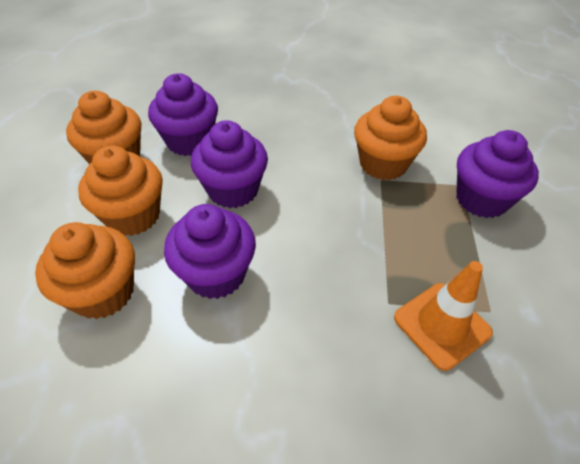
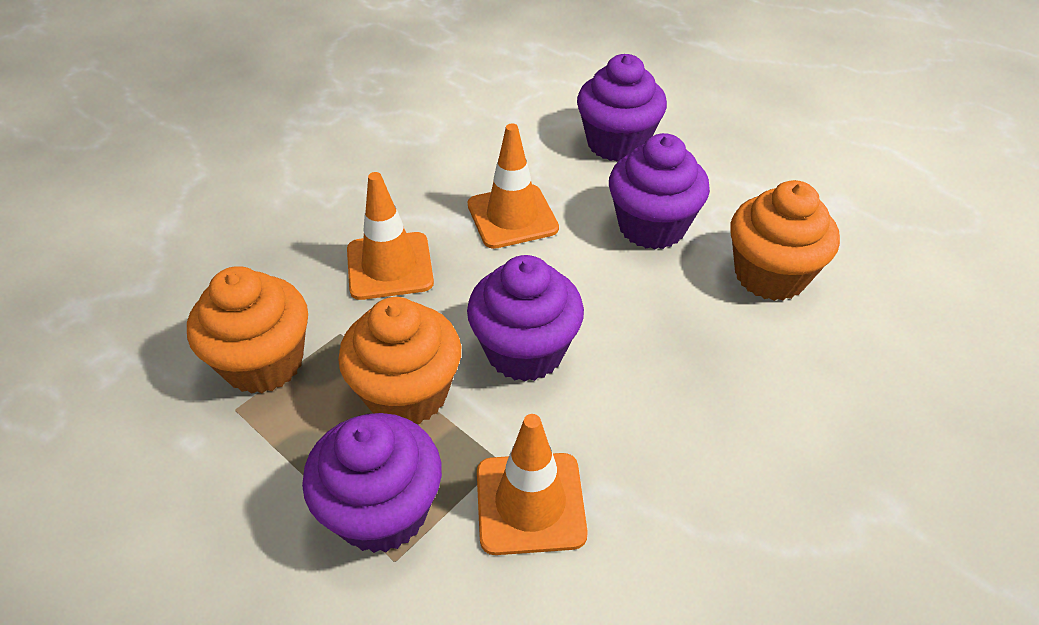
orange cupcake: 4 -> 3
orange traffic cone: 1 -> 3

